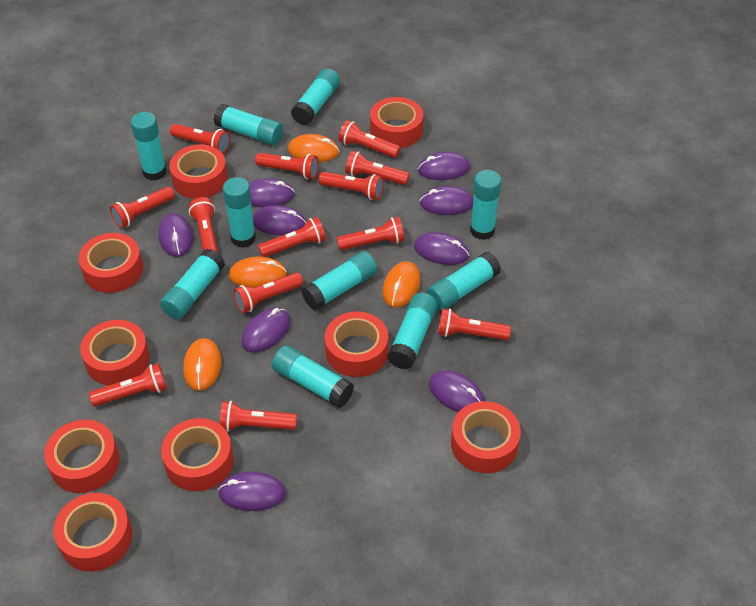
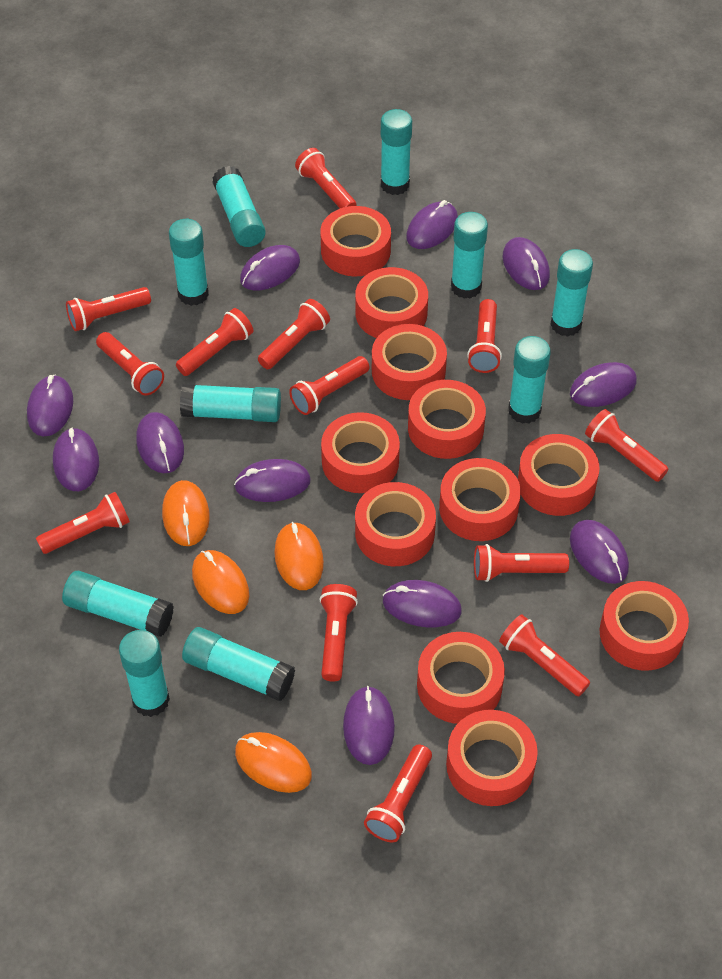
purple mouse: 9 -> 11
red tape: 9 -> 11

